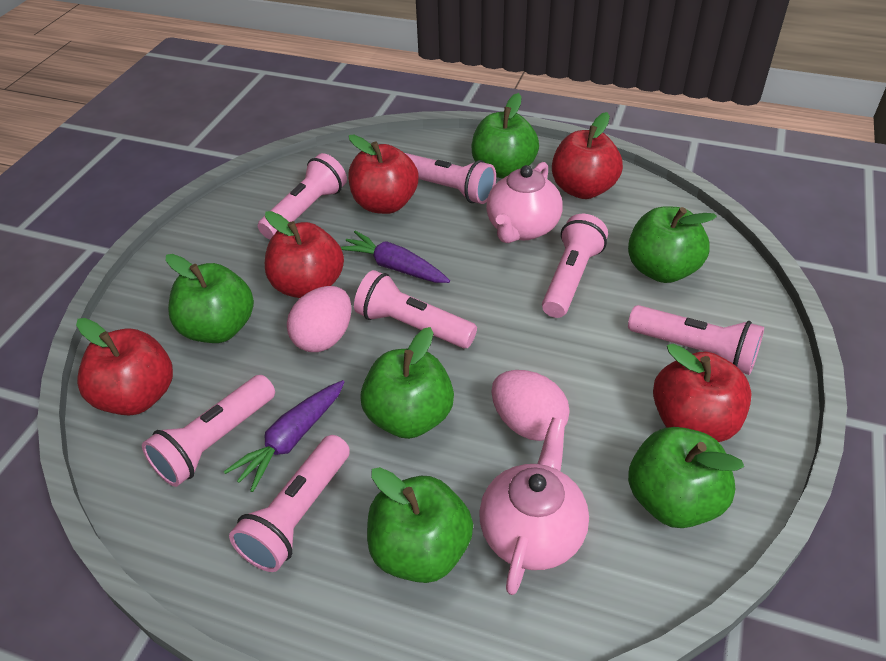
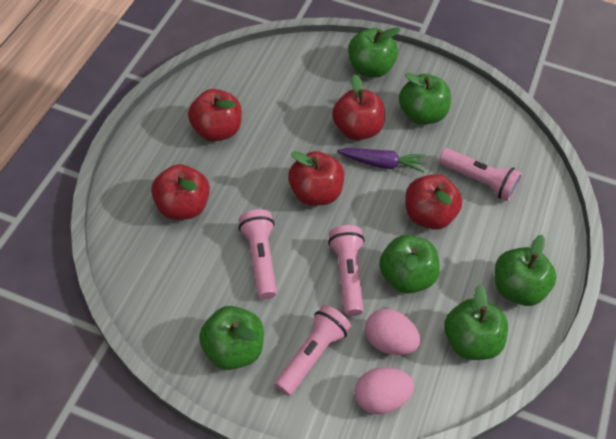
pink flashlight: 7 -> 4
pink teapot: 2 -> 0
purple carrot: 2 -> 1

